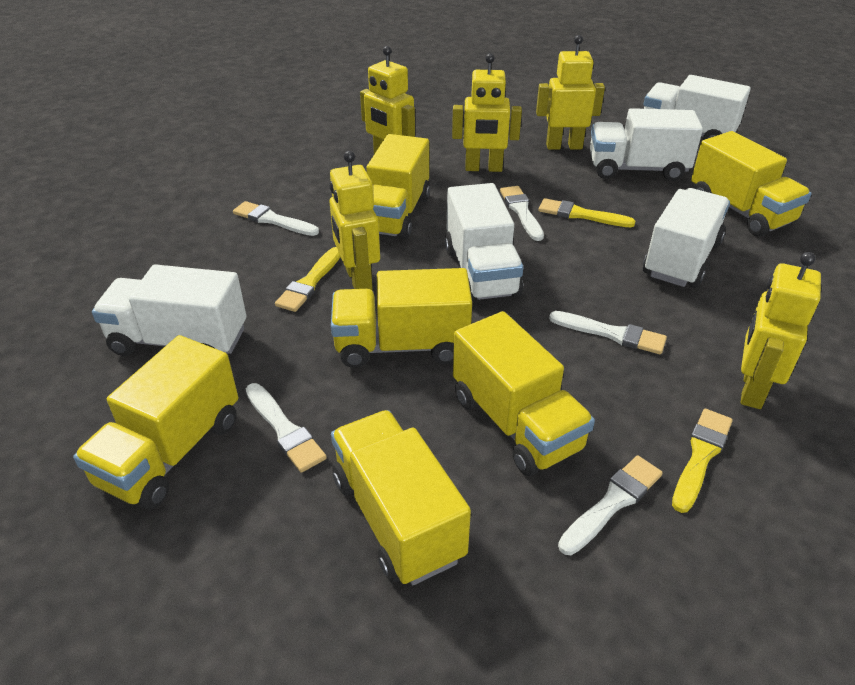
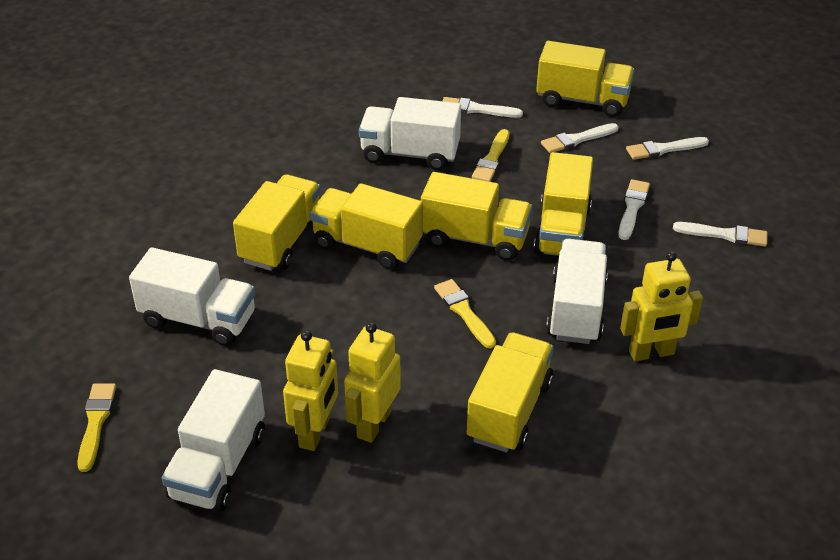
white truck: 5 -> 4
yellow robot: 5 -> 3

